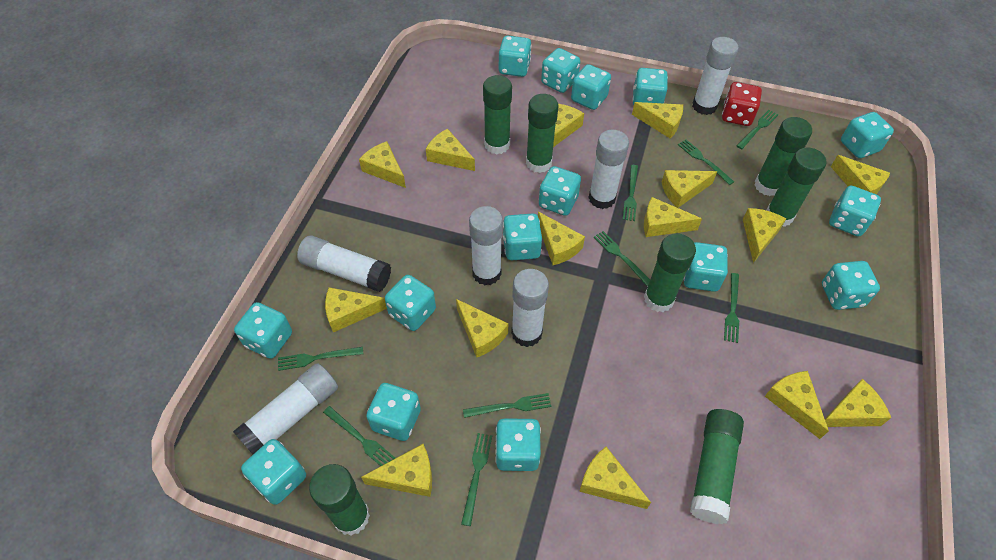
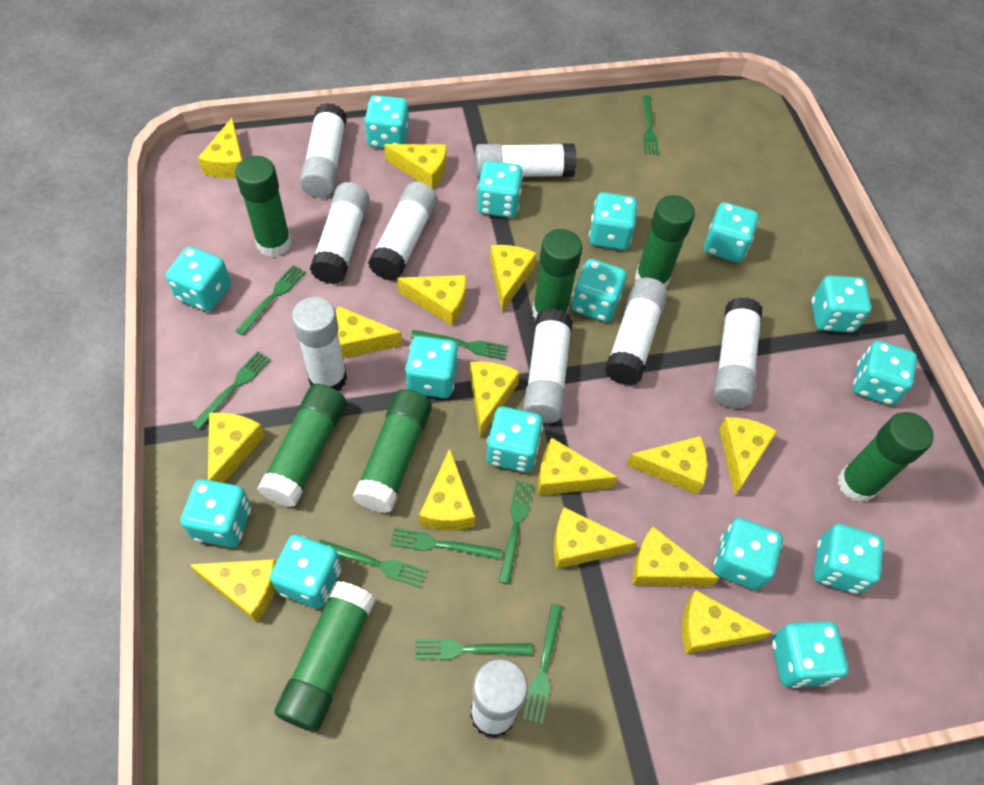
red dice: 1 -> 0
white glue stick: 6 -> 9

